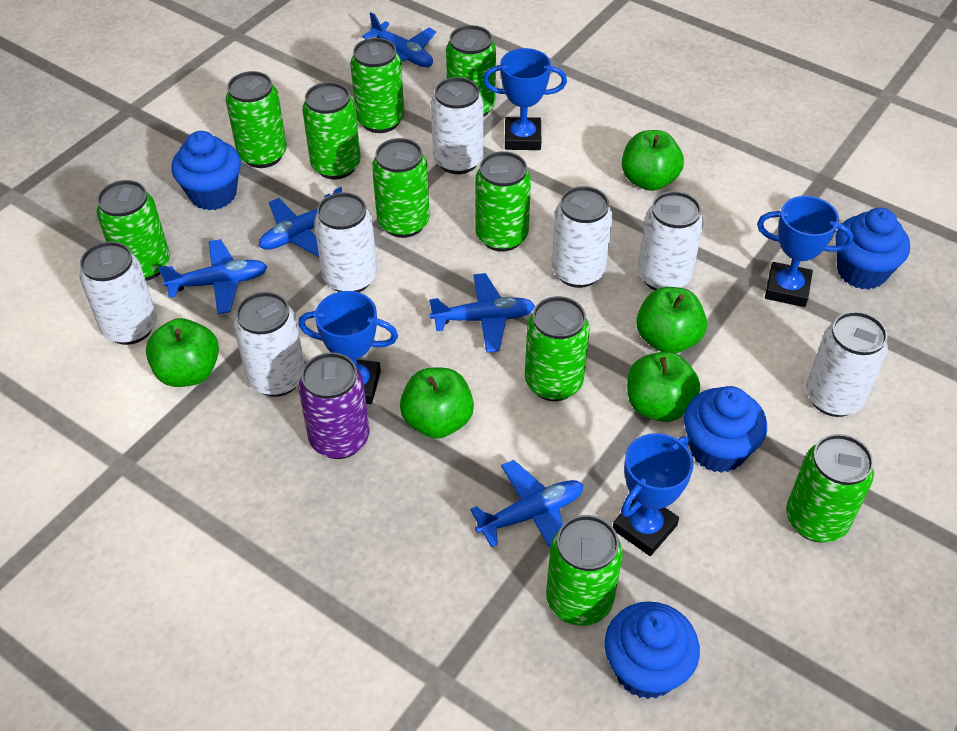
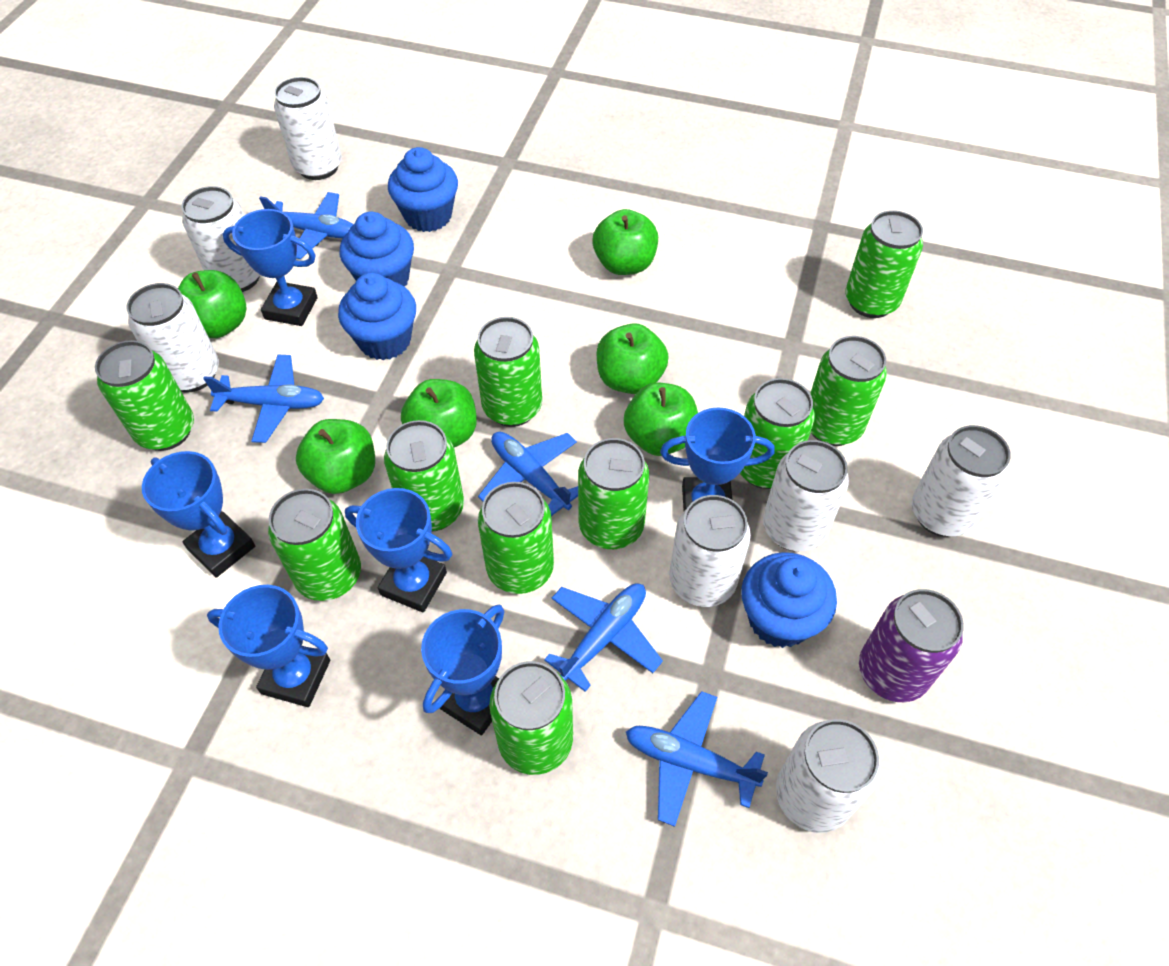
blue trophy: 4 -> 6
green apple: 5 -> 6

